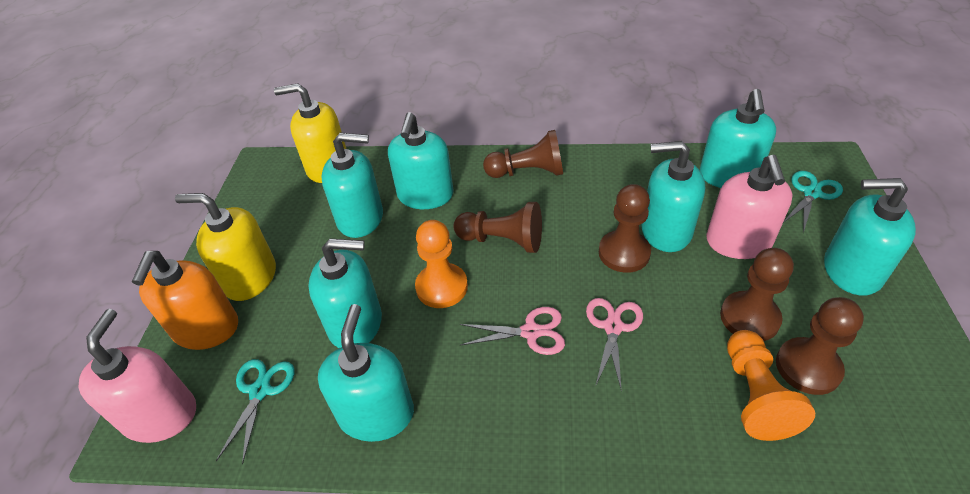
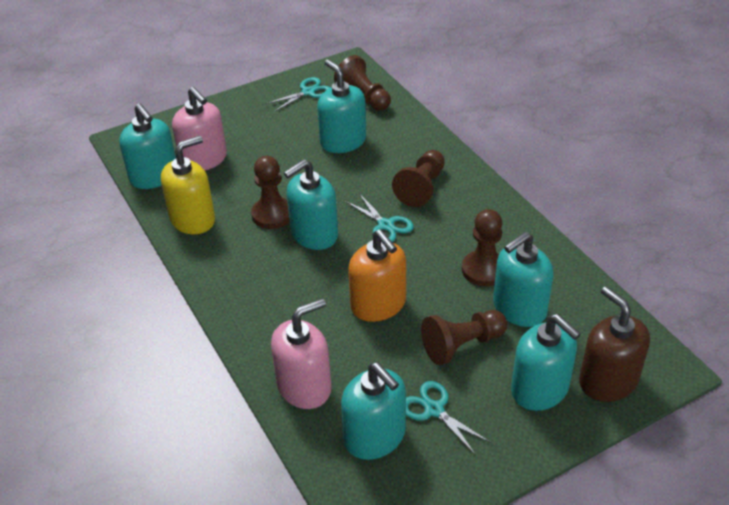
brown soap dispenser: 0 -> 1
orange pawn: 2 -> 0
pink scissors: 2 -> 0
turquoise scissors: 2 -> 3
turquoise soap dispenser: 7 -> 6
yellow soap dispenser: 2 -> 1

